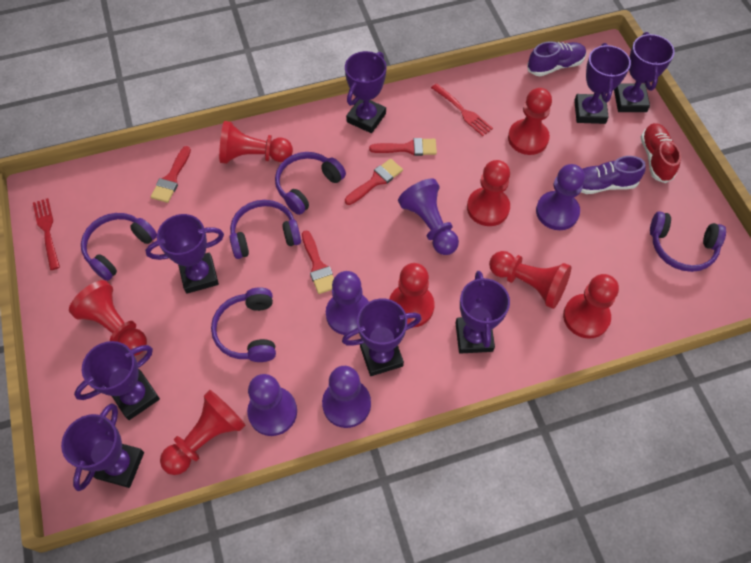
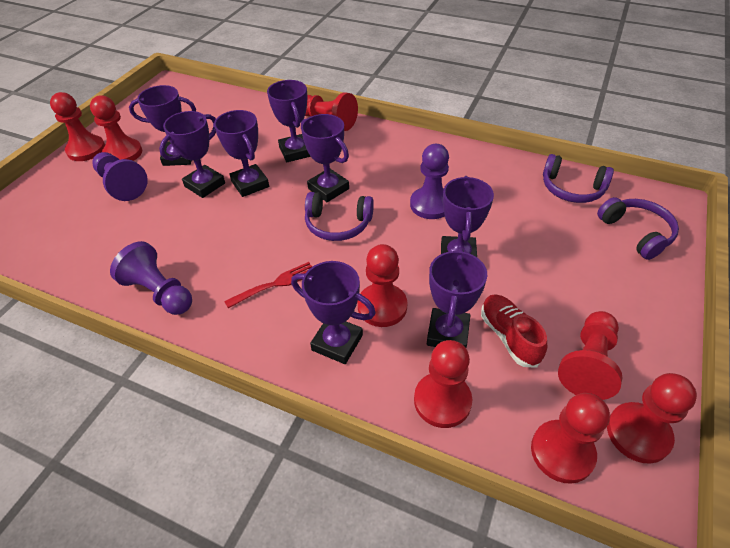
purple headphones: 5 -> 3
purple pawn: 5 -> 3
purple shoe: 2 -> 0
red brush: 4 -> 0
red fork: 2 -> 1

